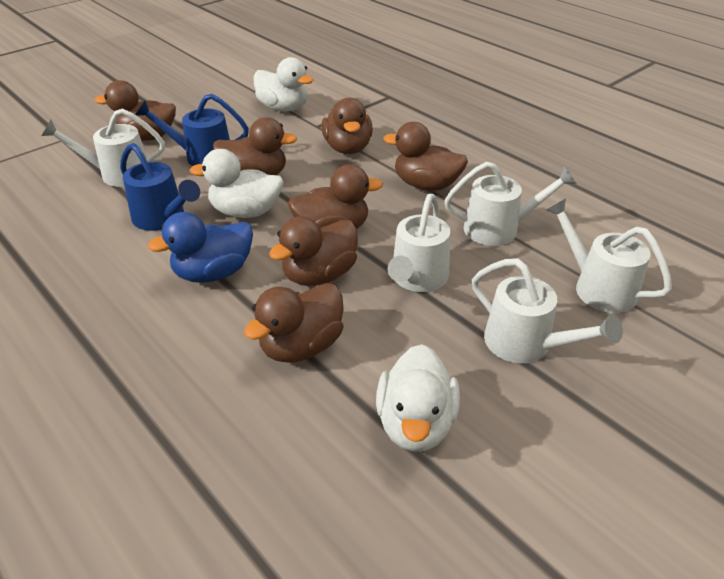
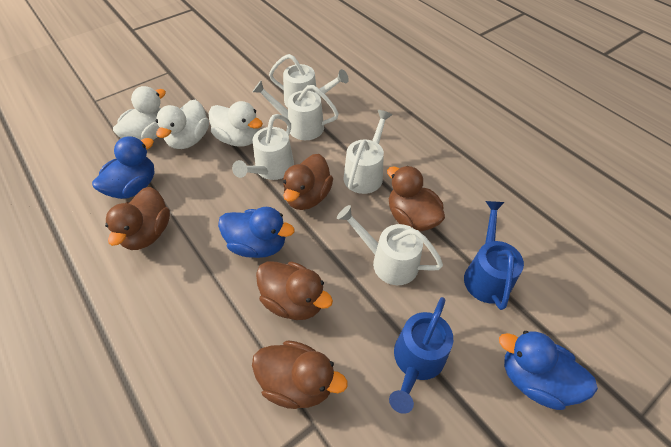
blue duck: 1 -> 3
brown duck: 7 -> 5

